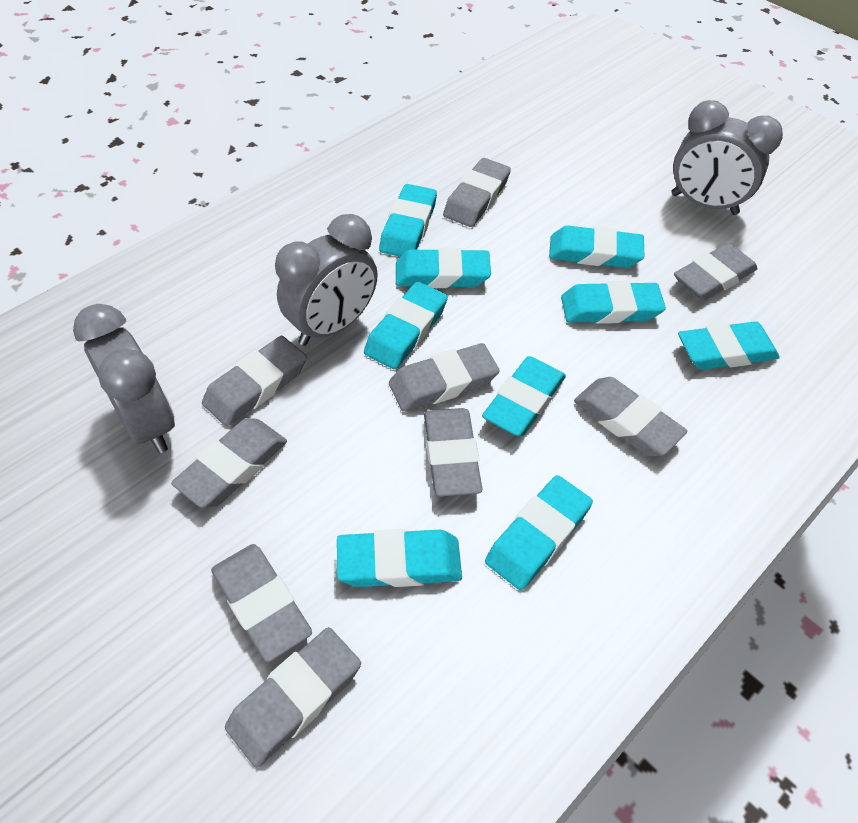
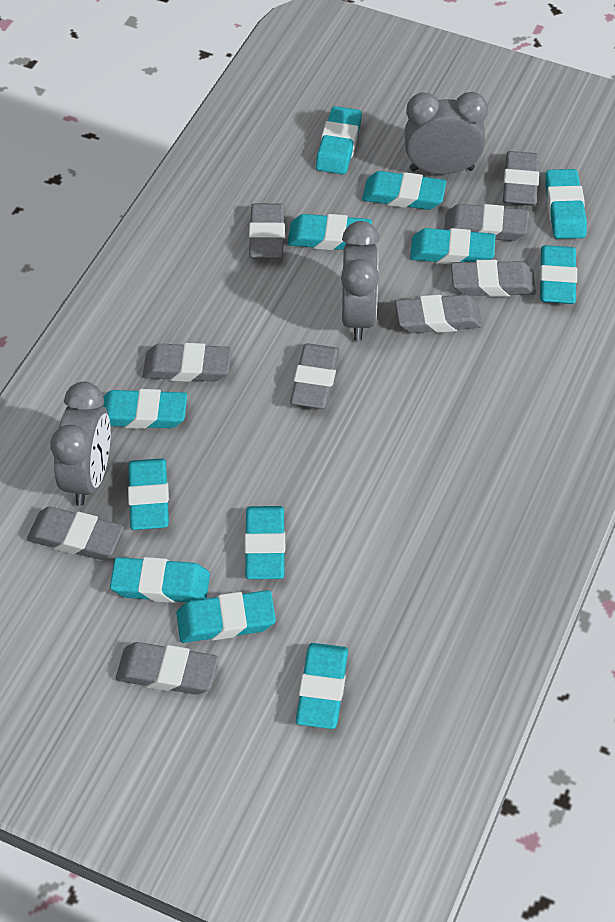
turquoise eraser: 9 -> 12

